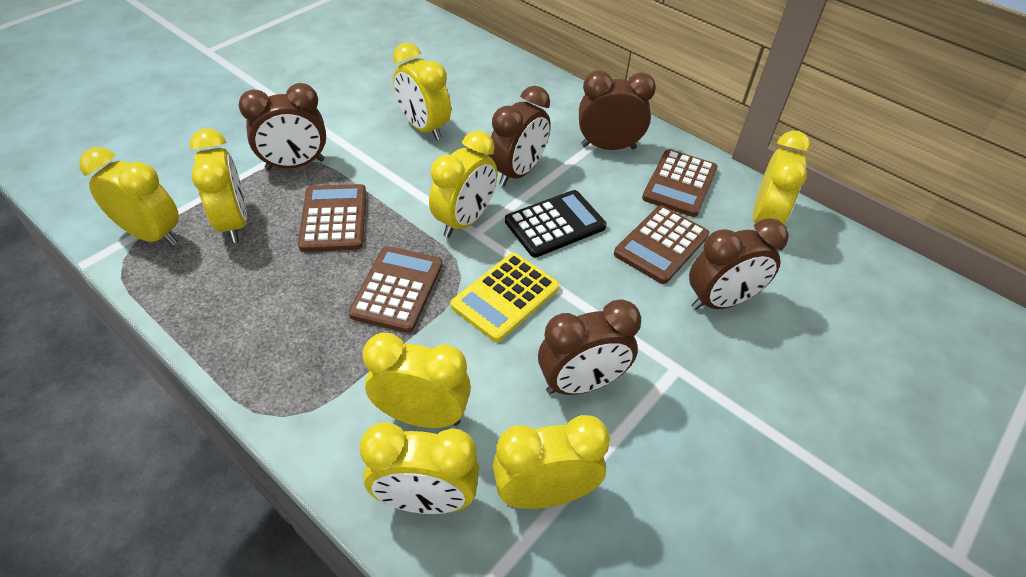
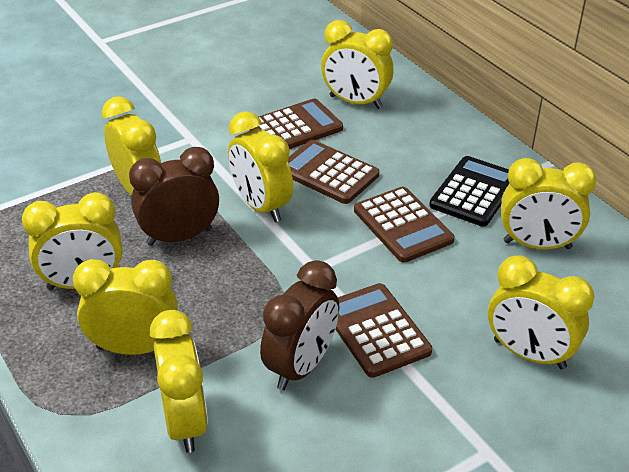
brown clock: 5 -> 2
yellow calculator: 1 -> 0

